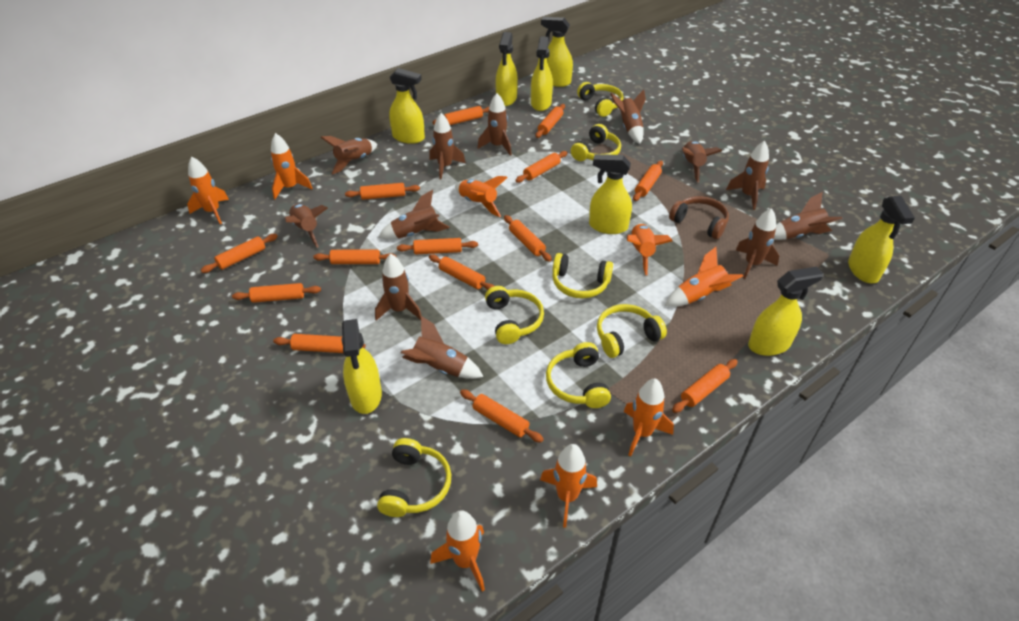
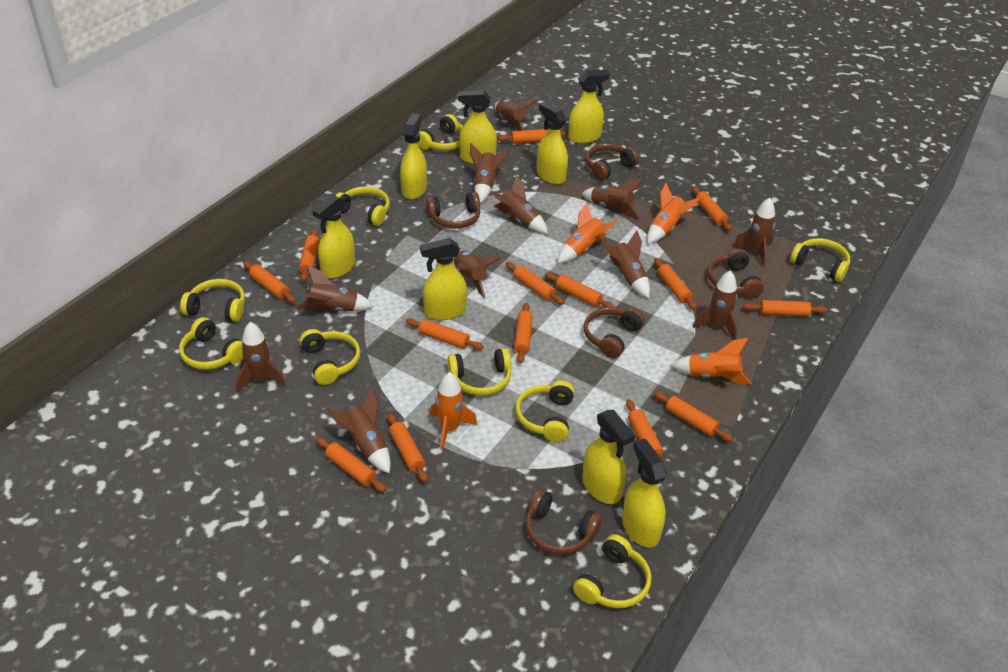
brown headphones: 1 -> 5
brown rocket: 12 -> 11
orange rocket: 8 -> 4
yellow headphones: 7 -> 9

